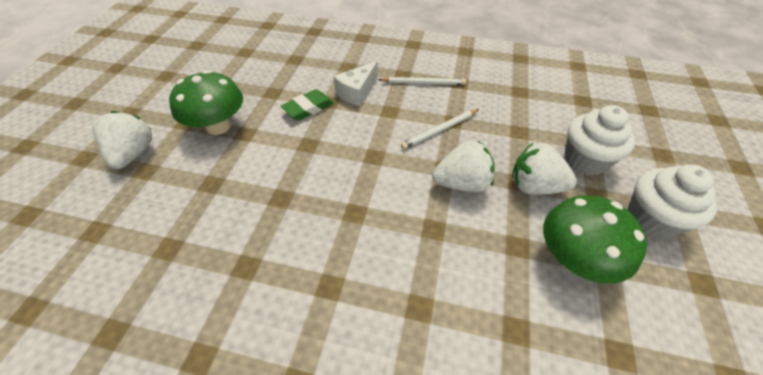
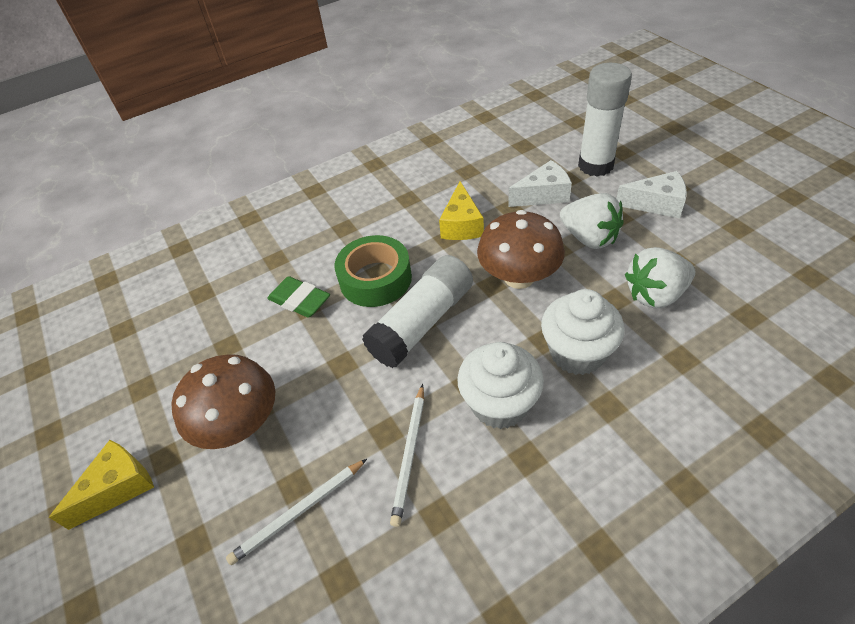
brown mushroom: 0 -> 2
green mushroom: 2 -> 0
green tape: 0 -> 1
white cheese: 1 -> 2
white glue stick: 0 -> 2
white strawberry: 3 -> 2
yellow cheese: 0 -> 2

